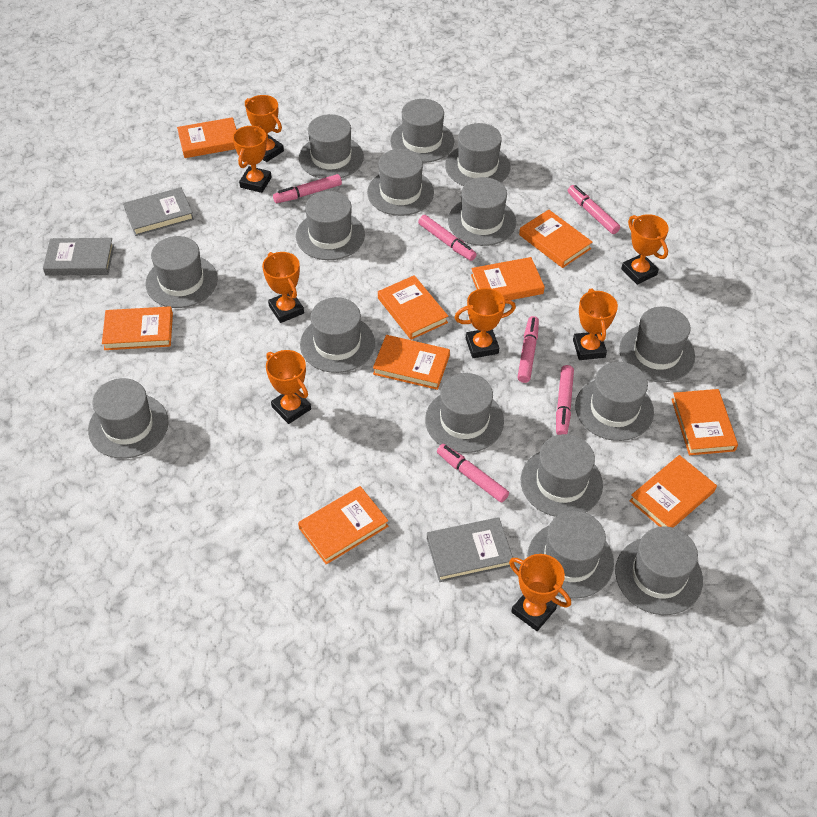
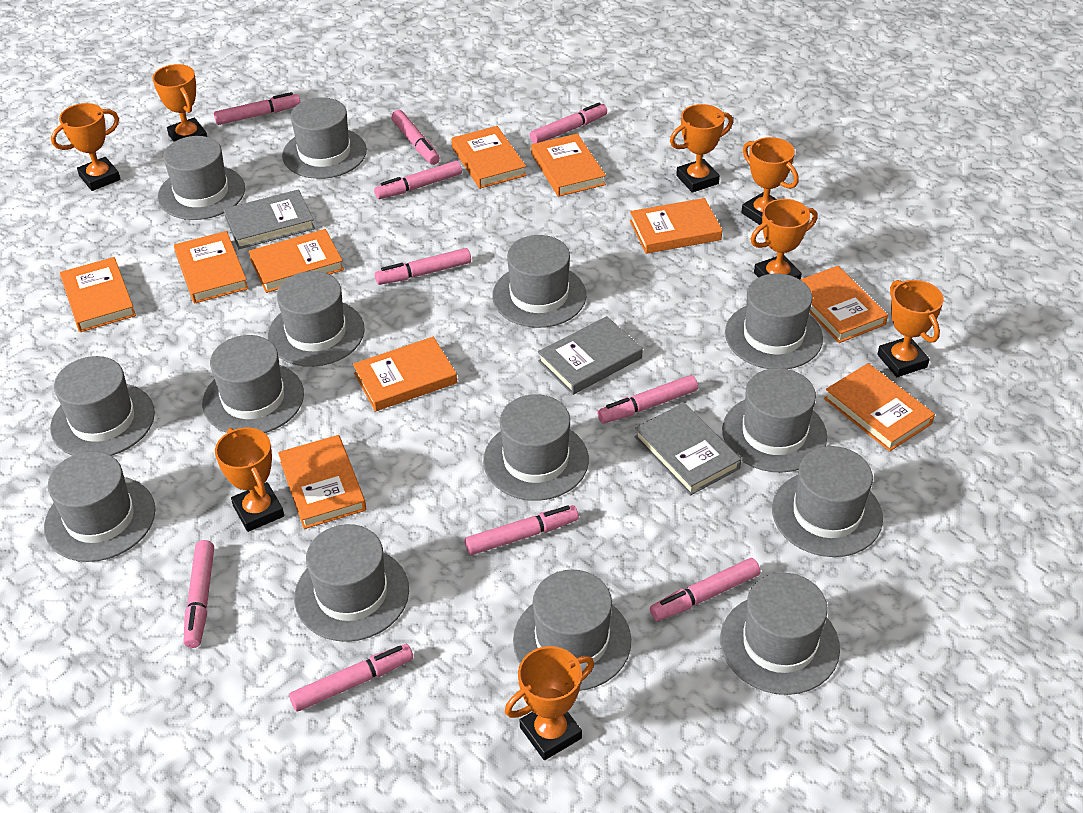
grey hat: 15 -> 14
orange book: 9 -> 10
pink marker: 6 -> 10

